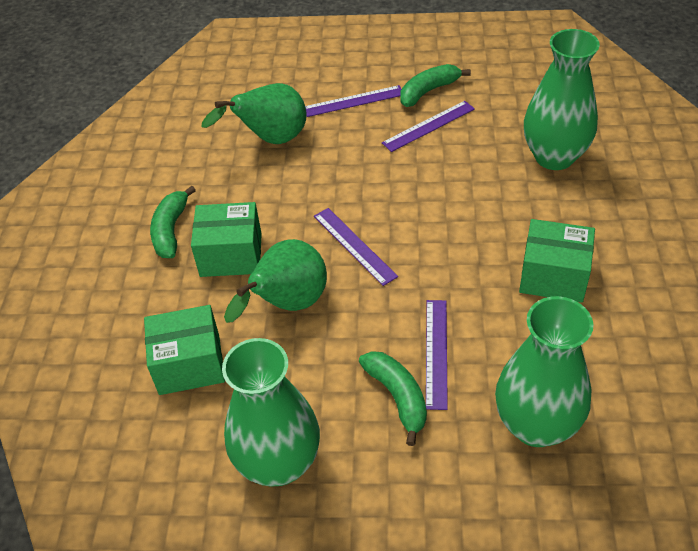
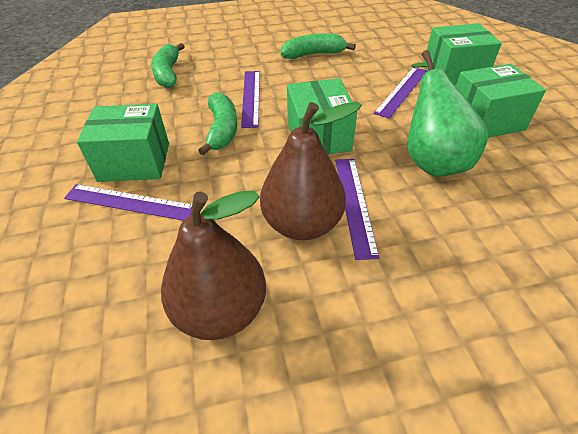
brown pear: 0 -> 2
green box: 3 -> 4
green pear: 2 -> 1
green vase: 3 -> 0

